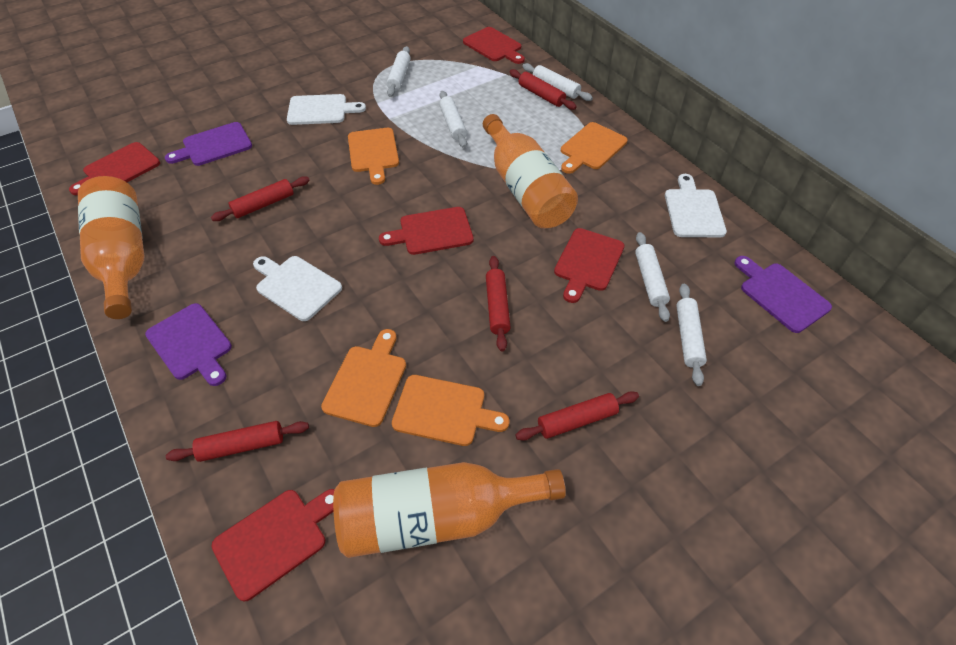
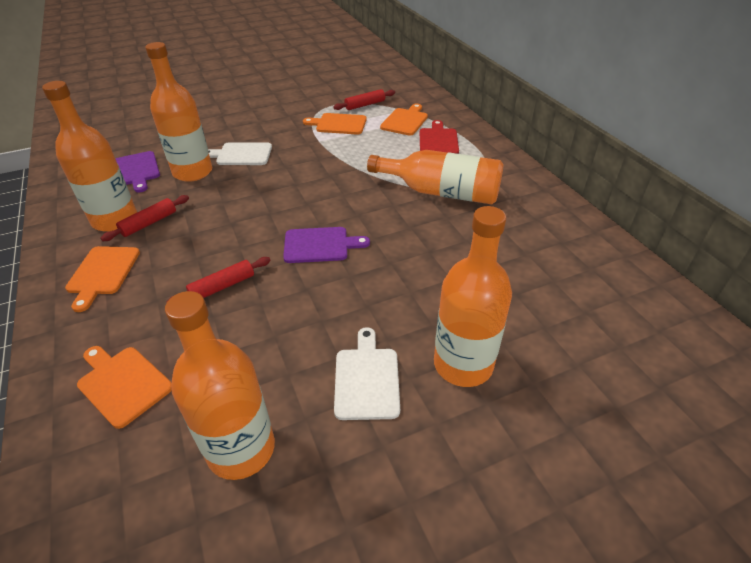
orange bottle: 3 -> 5
purple cutting board: 3 -> 2
red cutting board: 5 -> 1
red rolling pin: 5 -> 3
white cutting board: 3 -> 2
white rolling pin: 5 -> 0

